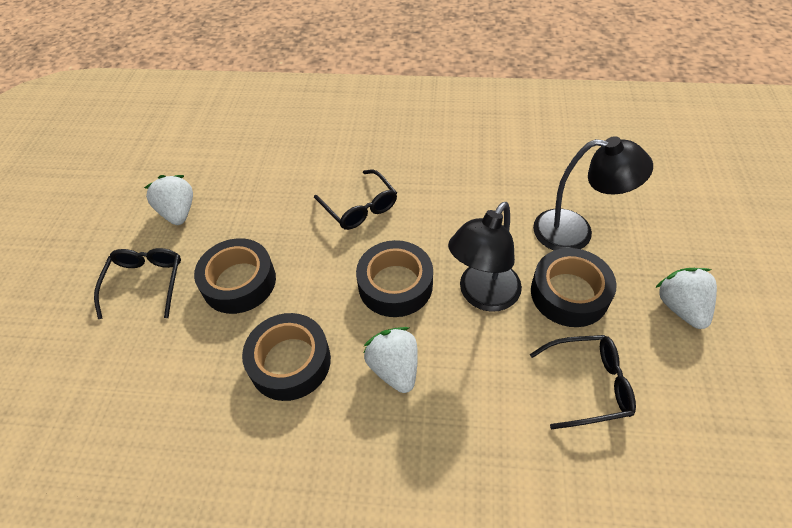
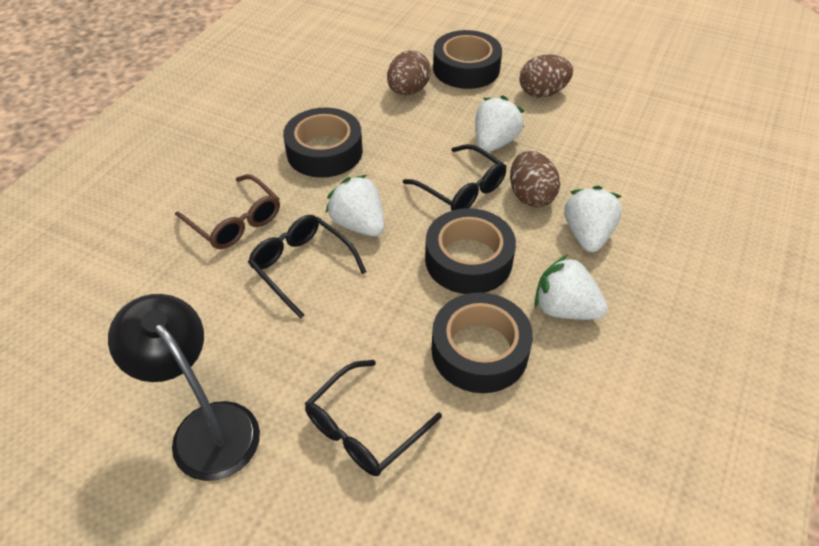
black lamp: 2 -> 1
brown egg: 0 -> 3
brown glasses: 0 -> 1
white strawberry: 3 -> 4

